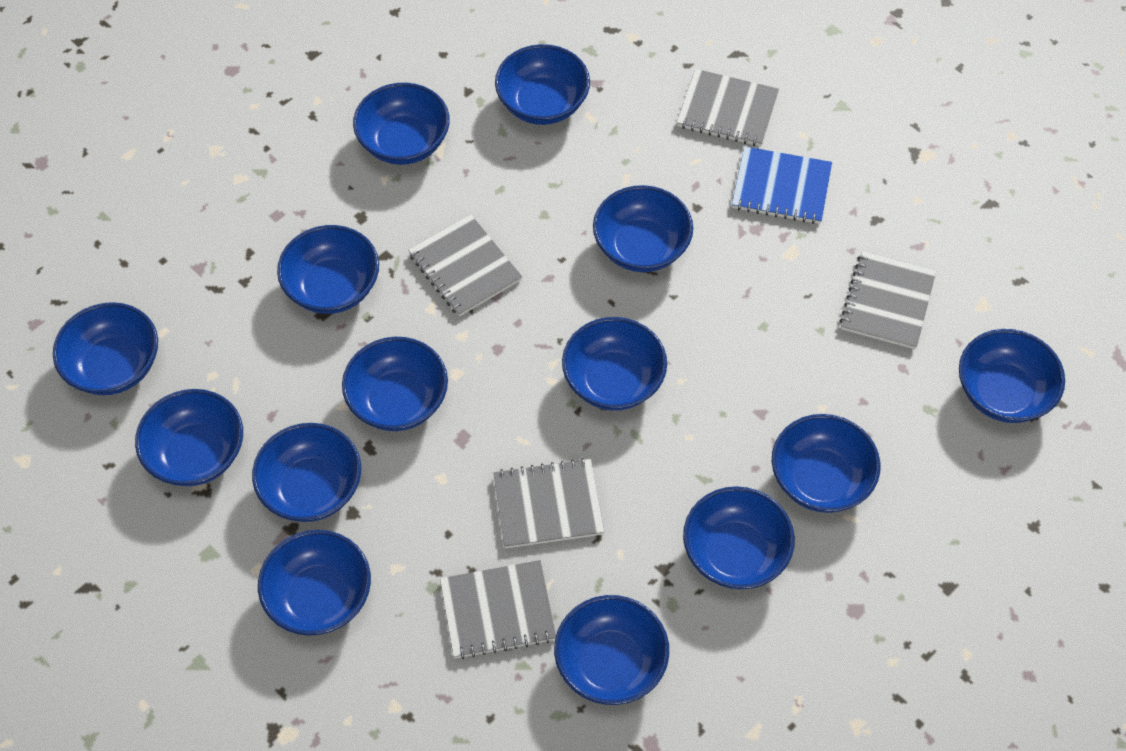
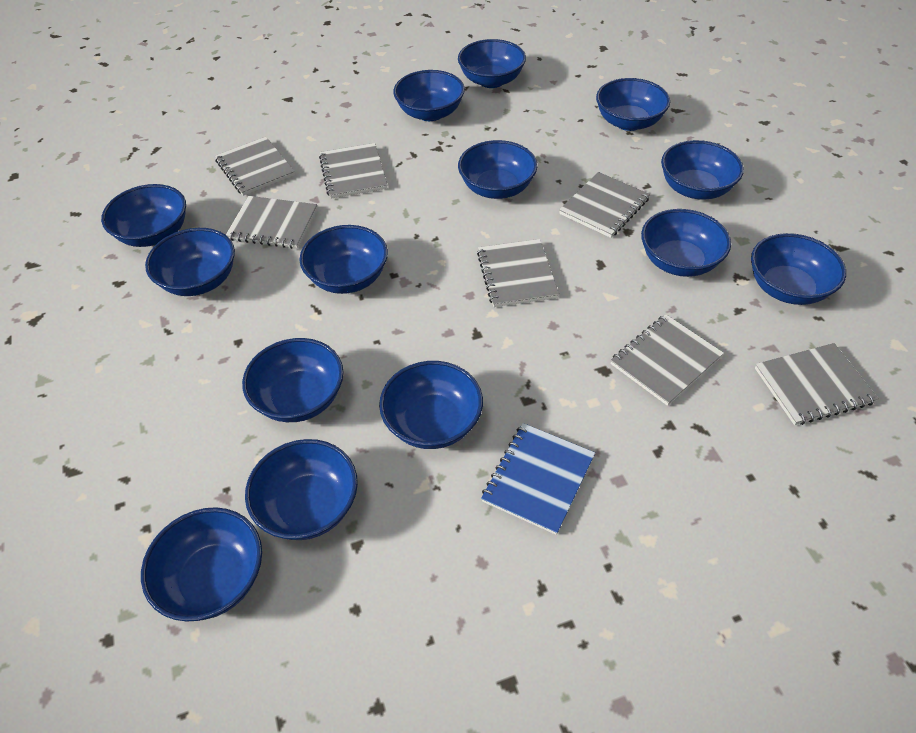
grey notebook: 5 -> 7

